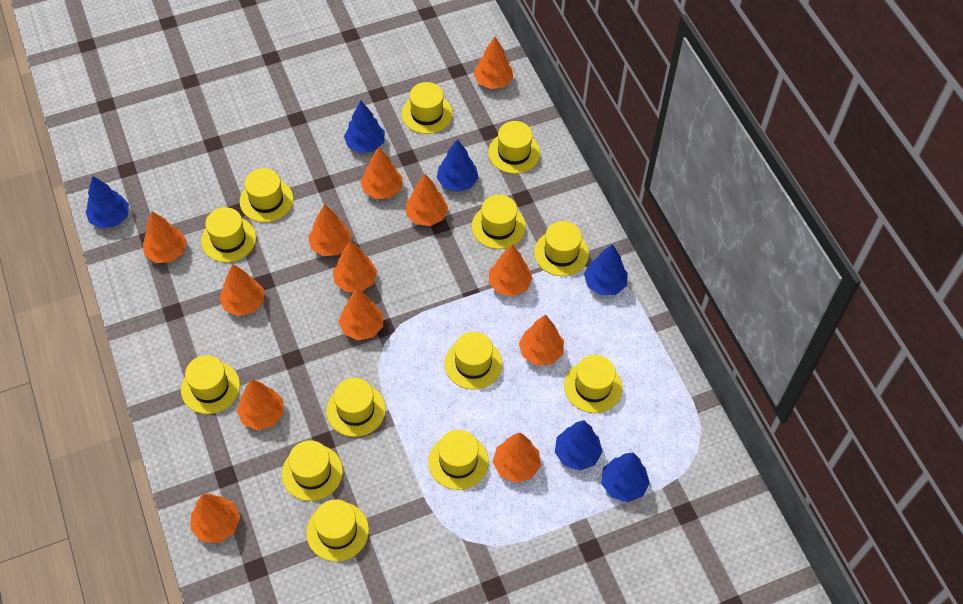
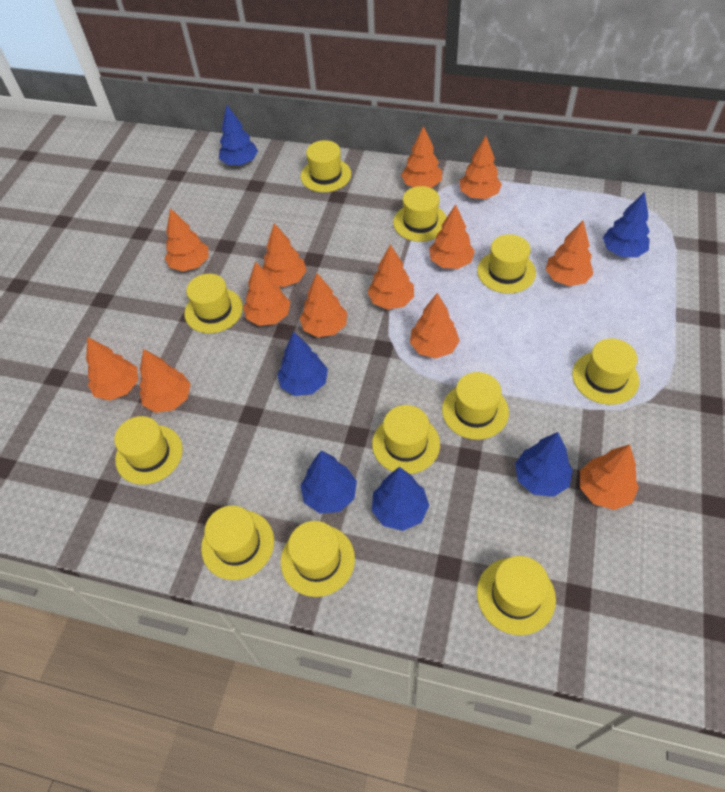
yellow hat: 13 -> 11

